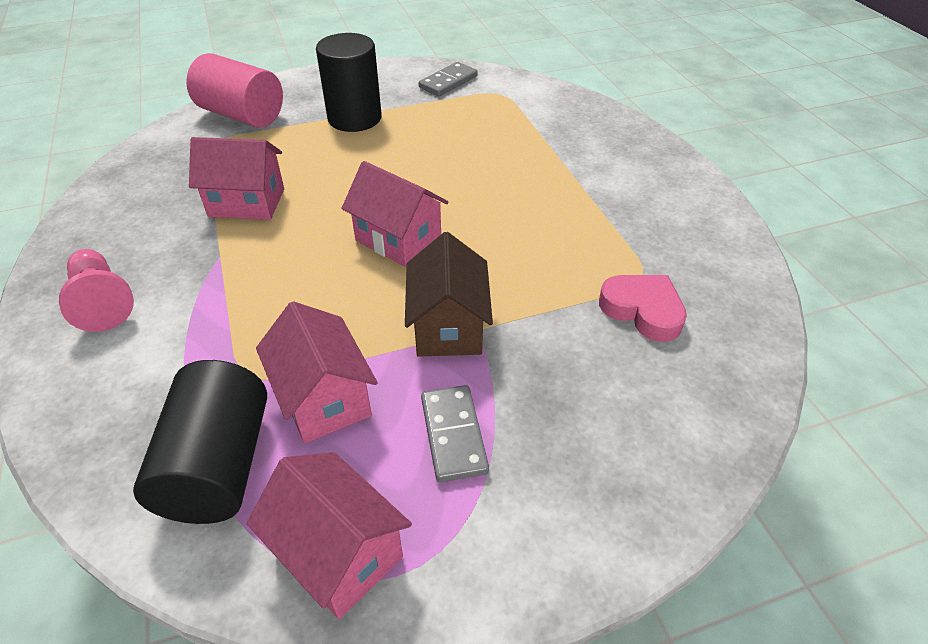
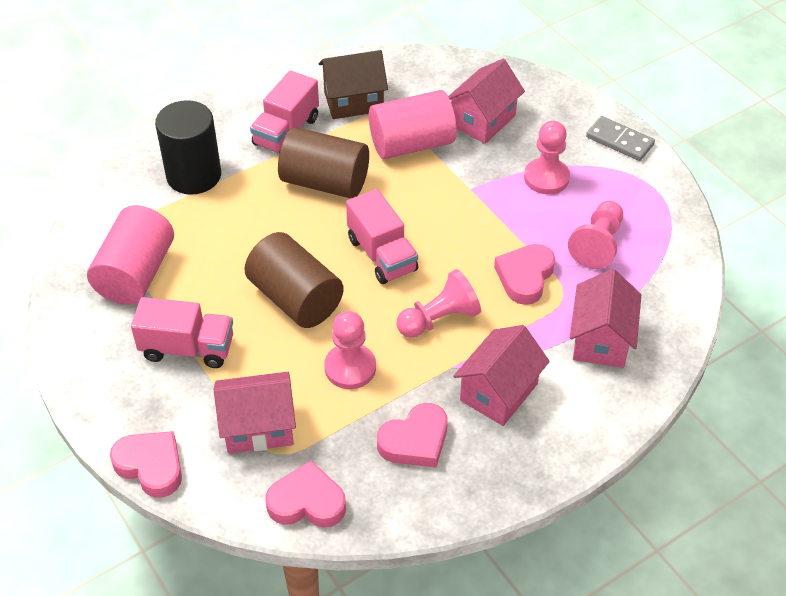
black cylinder: 2 -> 1
brown cylinder: 0 -> 2
grey domino: 2 -> 1
pink cylinder: 1 -> 2
pink heart: 1 -> 4
pink pawn: 1 -> 4
pink truck: 0 -> 3

